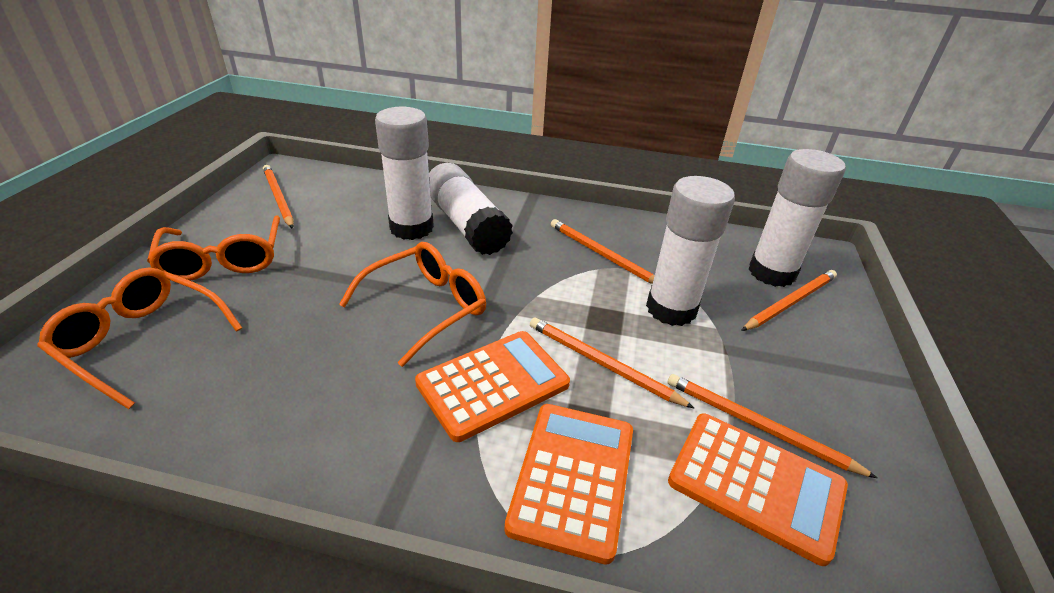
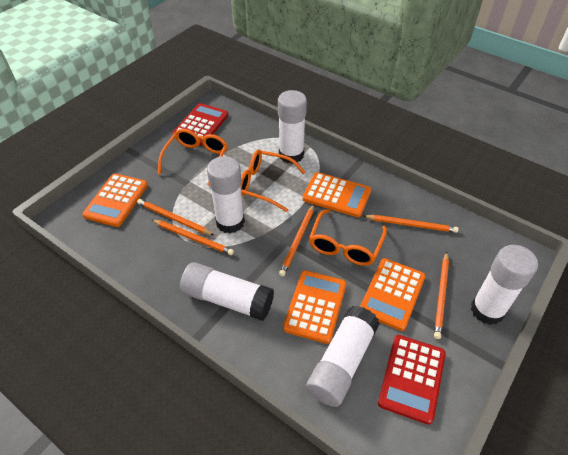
orange calculator: 3 -> 4
red calculator: 0 -> 2
white glue stick: 4 -> 5

